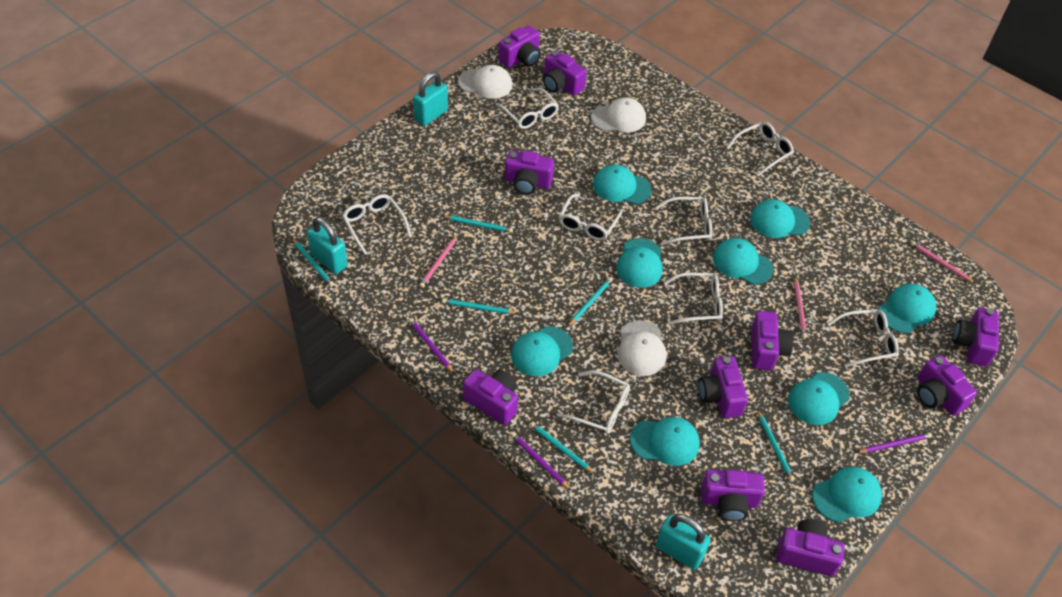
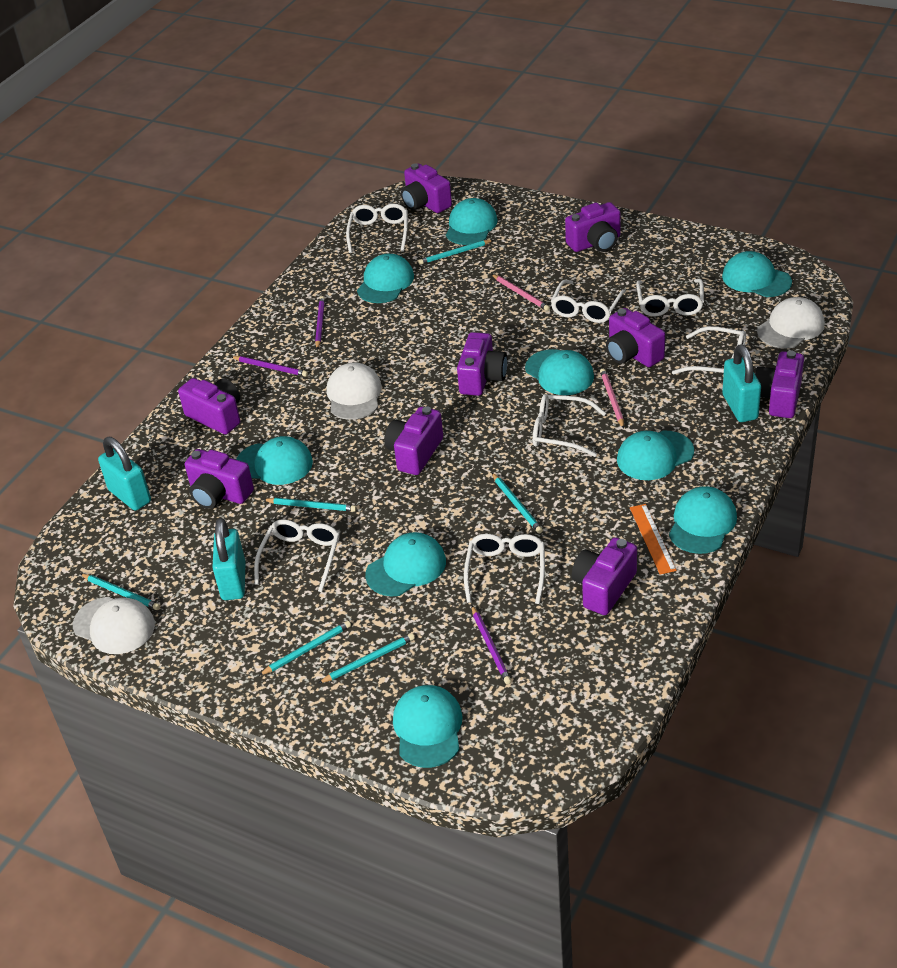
orange ruler: 0 -> 1
pink pencil: 3 -> 2
purple camera: 10 -> 9
white glasses: 8 -> 7

